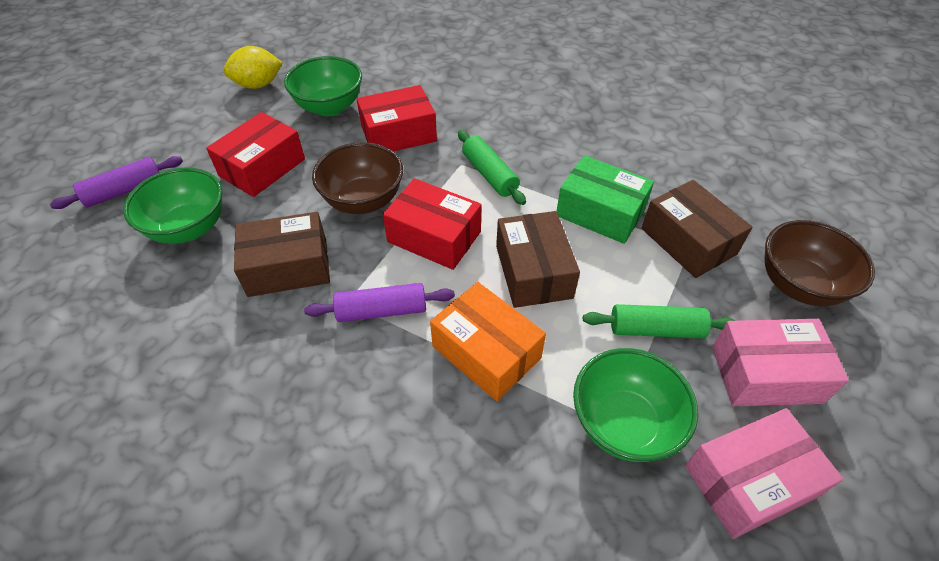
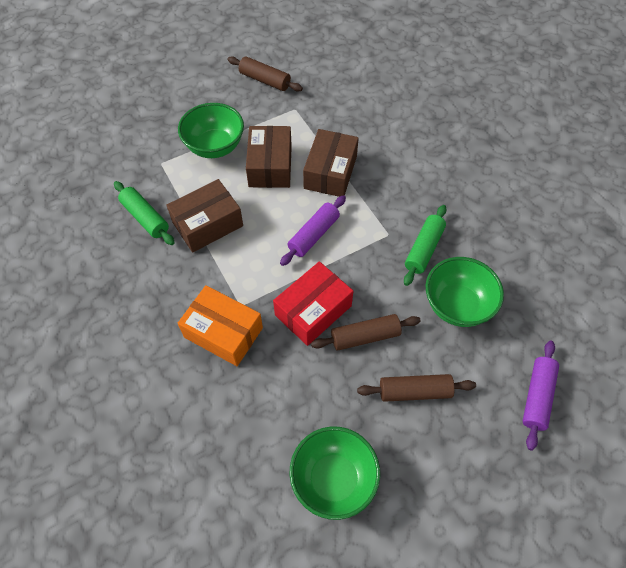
brown bowl: 2 -> 0
brown rolling pin: 0 -> 3
green box: 1 -> 0
pink box: 2 -> 0
red box: 3 -> 1
yellow lemon: 1 -> 0

